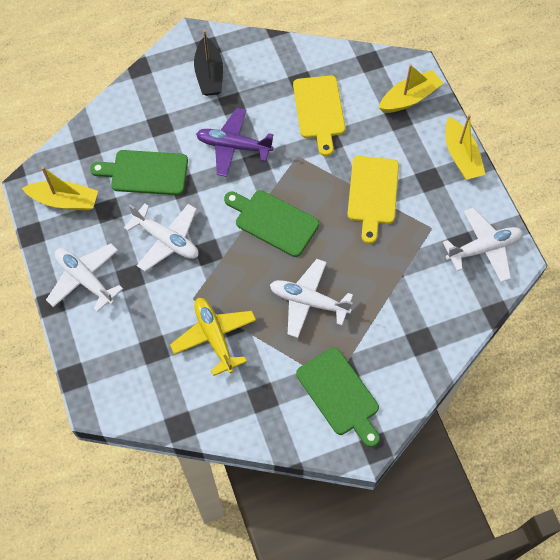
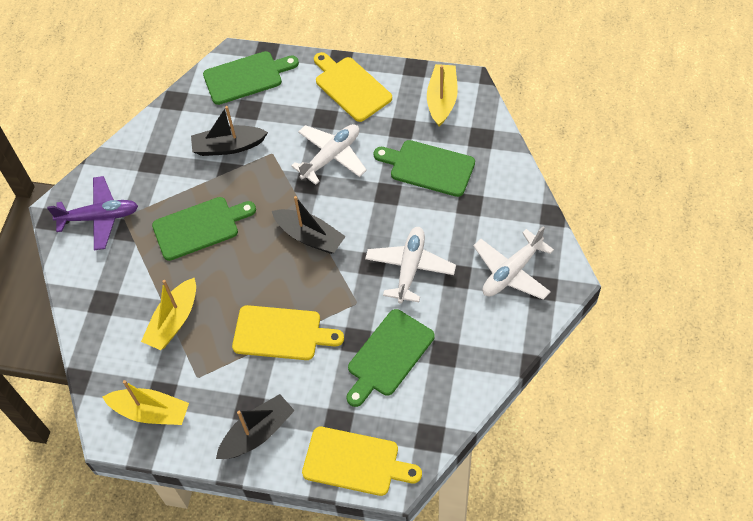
black boat: 1 -> 3
green cutting board: 3 -> 4
white plane: 4 -> 3
yellow cutting board: 2 -> 3
yellow plane: 1 -> 0

